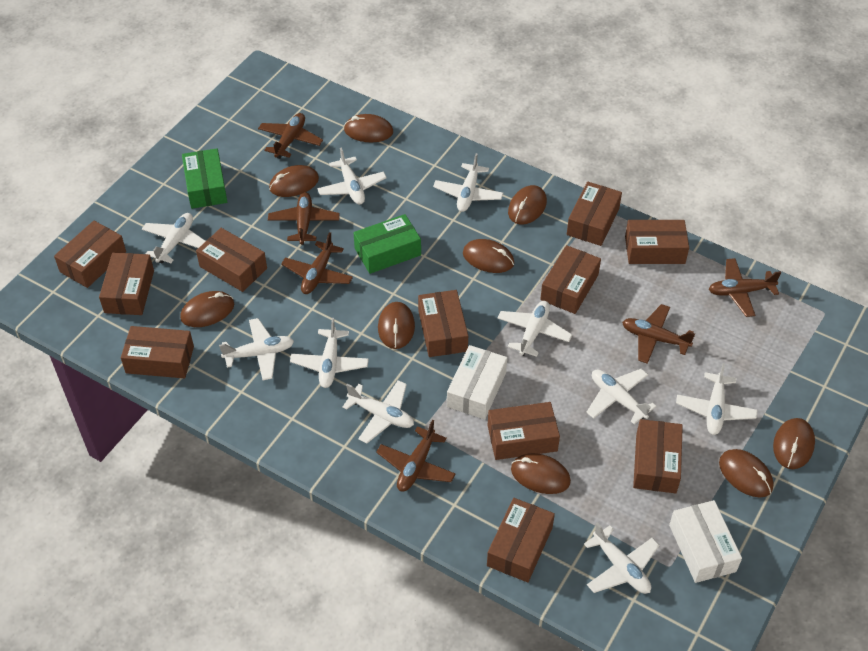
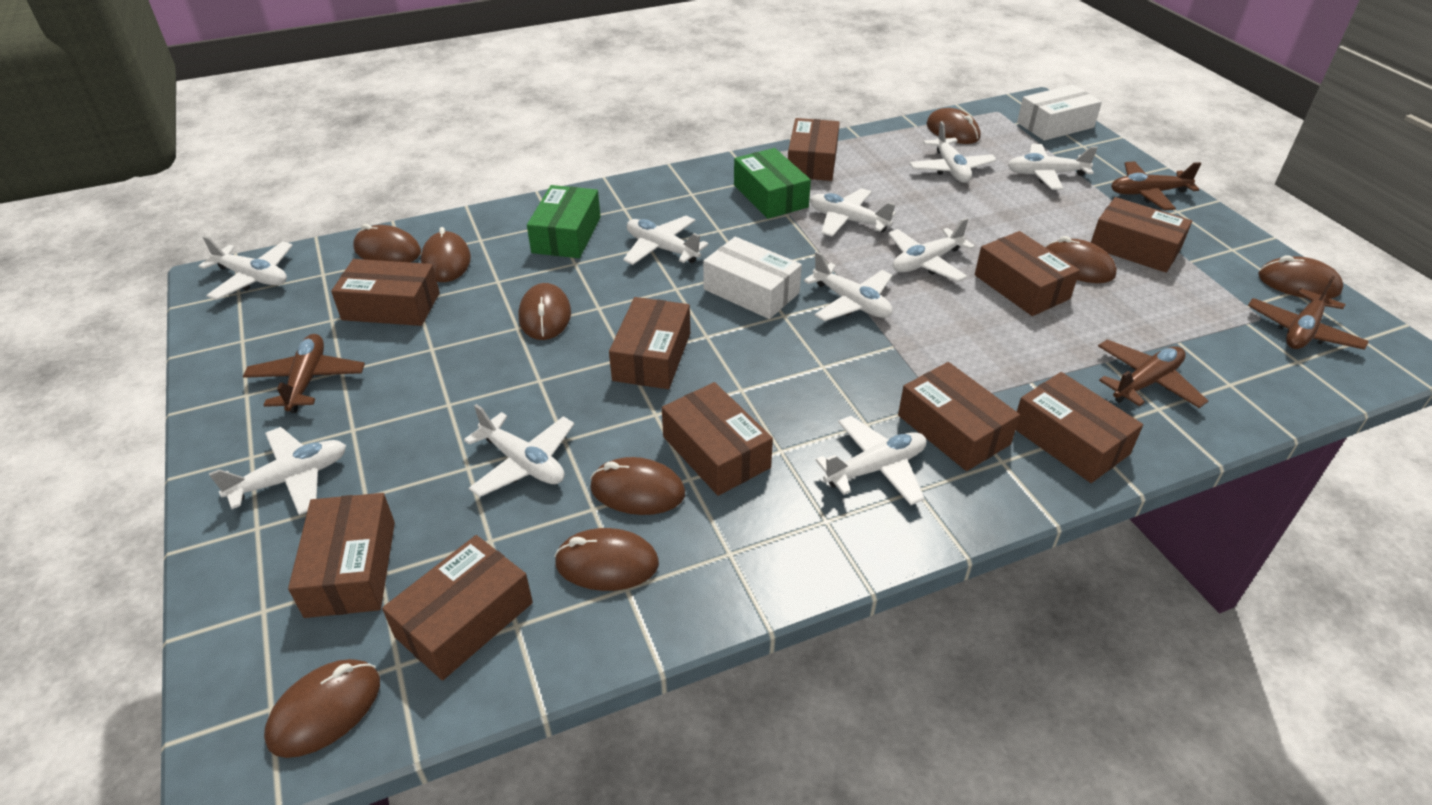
brown box: 11 -> 10
brown plane: 6 -> 4

